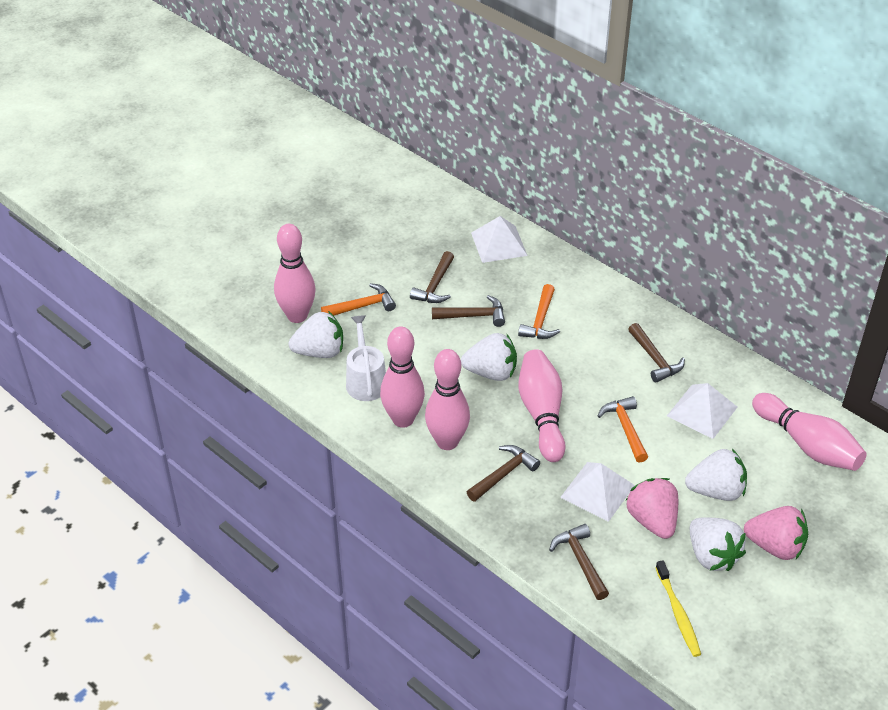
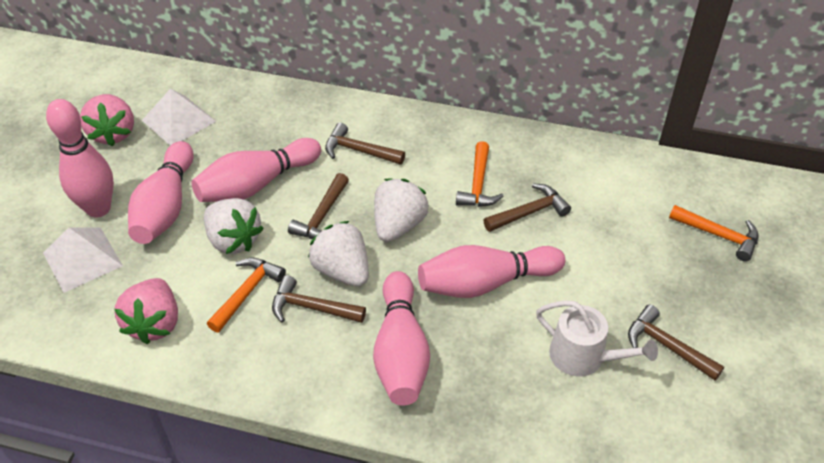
white pyramid: 3 -> 2
white strawberry: 4 -> 3
yellow toothbrush: 1 -> 0

